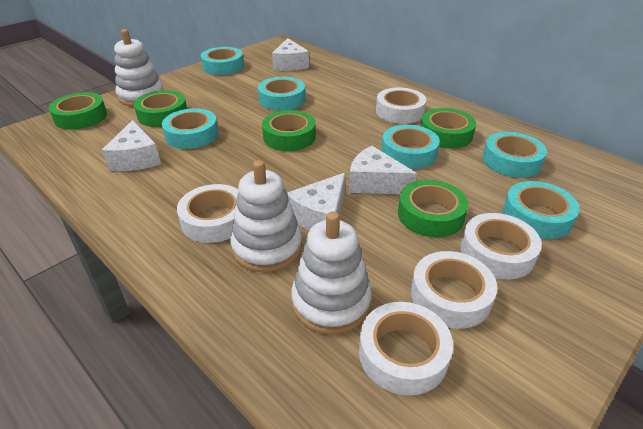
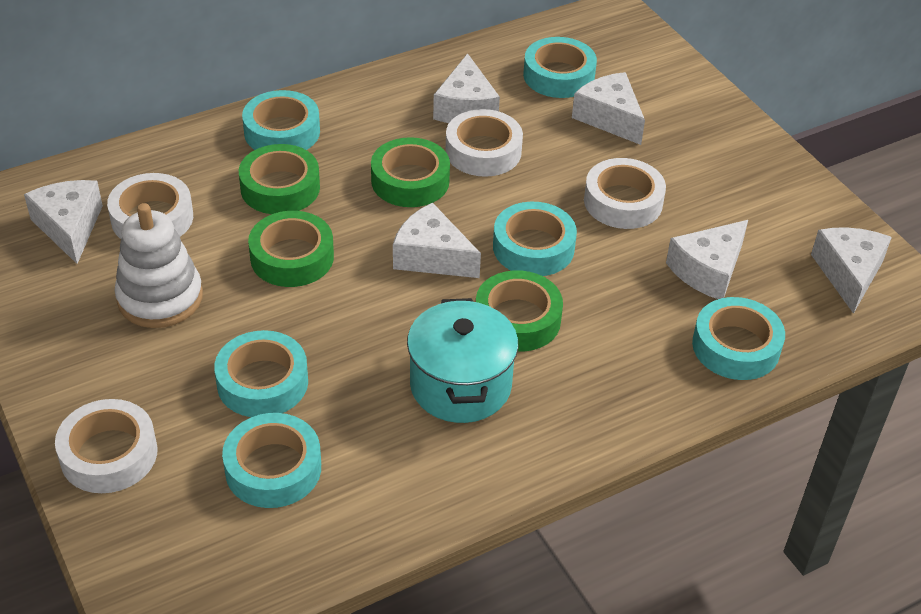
green tape: 5 -> 4
turquoise pot: 0 -> 1
white cheese: 4 -> 6
white stacking toy: 3 -> 1
white tape: 5 -> 4

